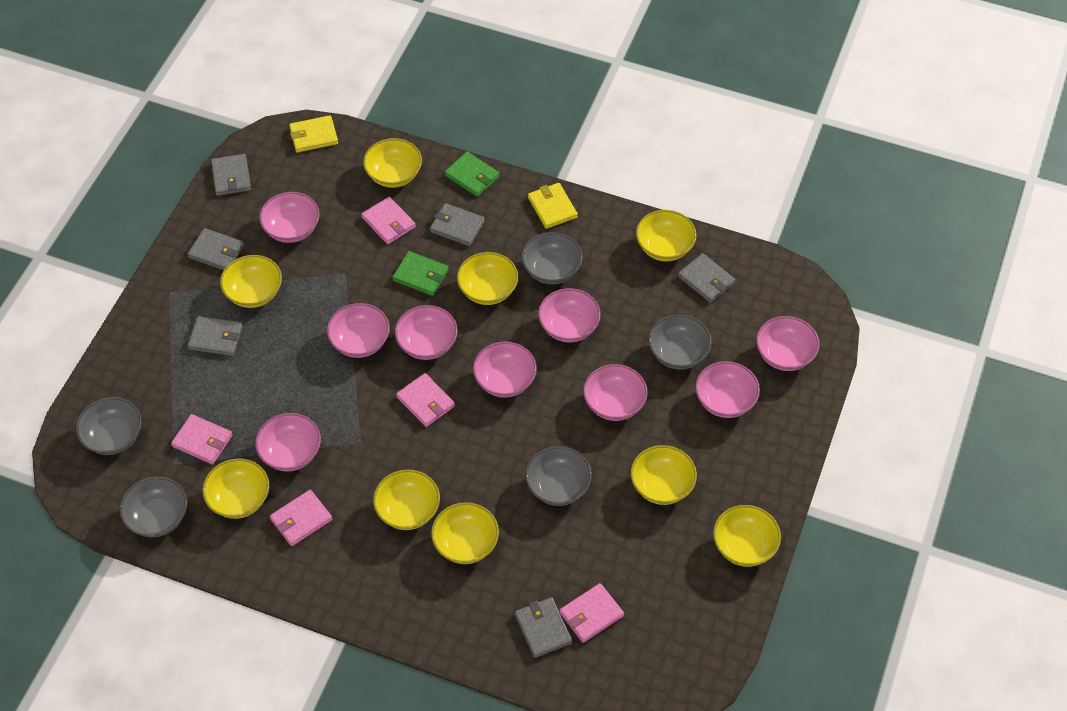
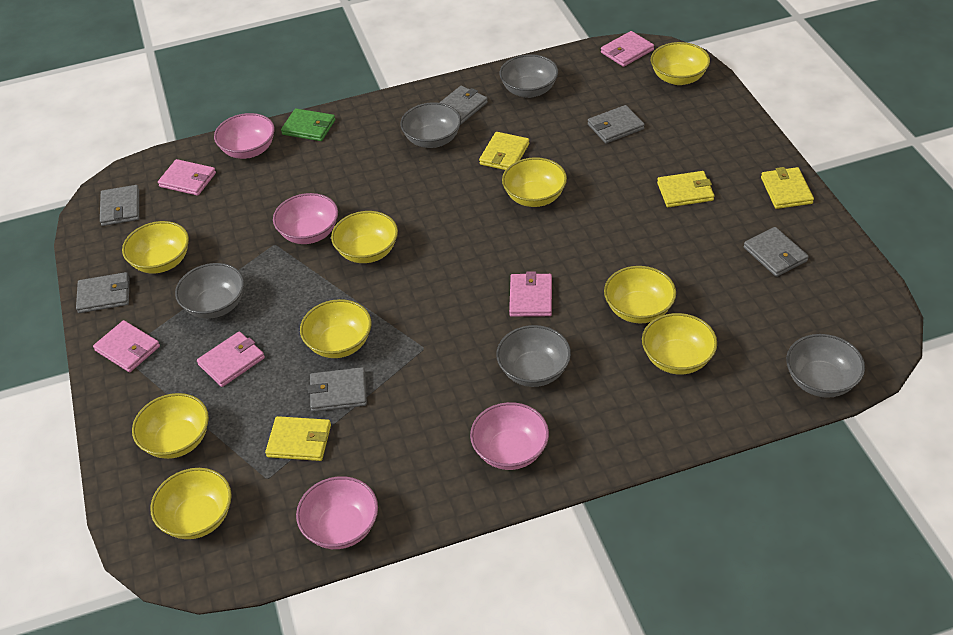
green wallet: 2 -> 1
pink bowl: 9 -> 4
yellow wallet: 2 -> 4

